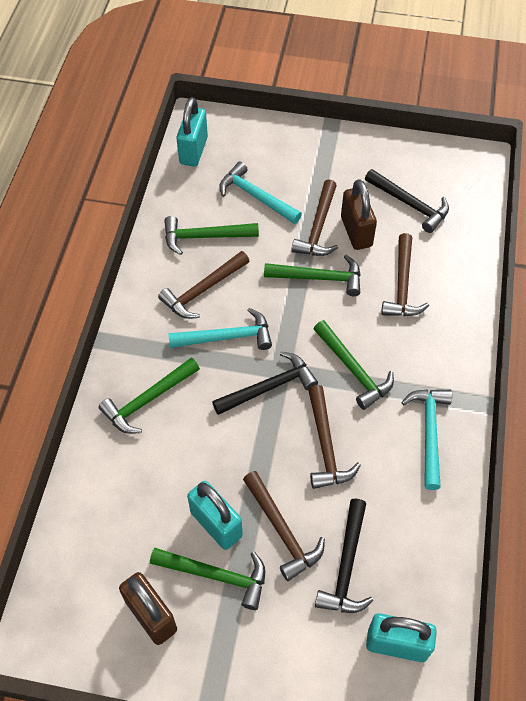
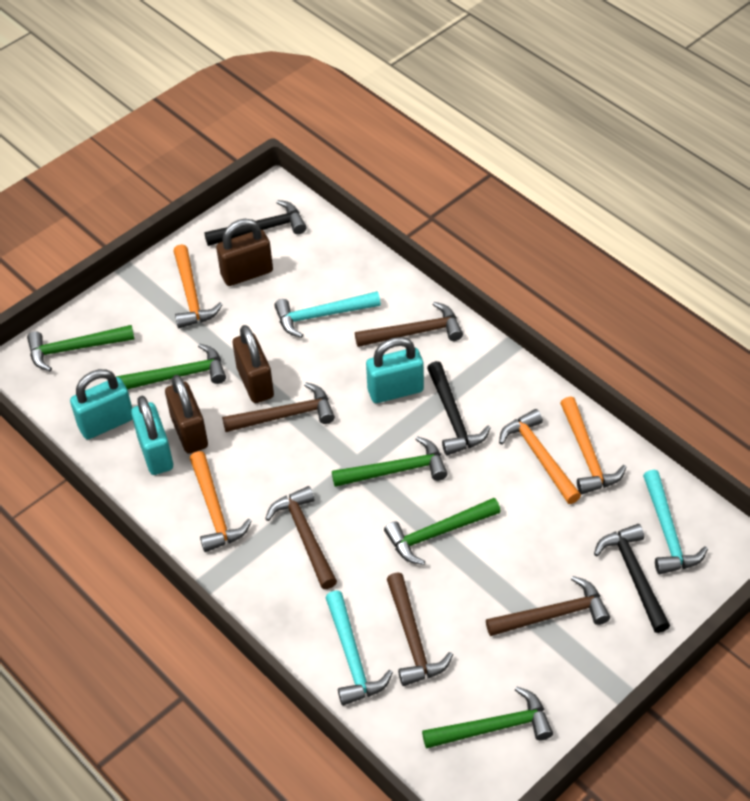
brown padlock: 2 -> 3
orange hammer: 0 -> 4

